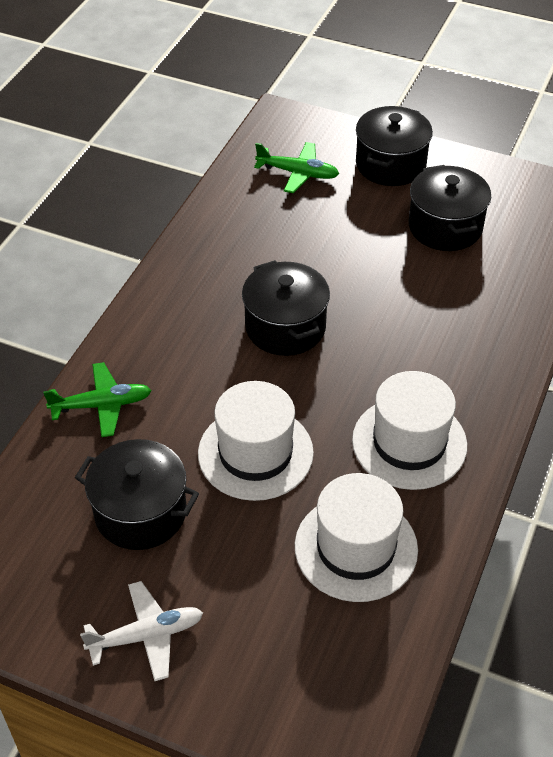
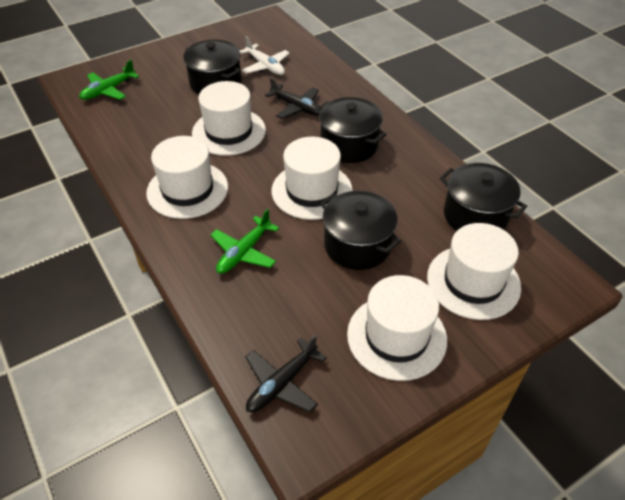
black plane: 0 -> 2
white hat: 3 -> 5

